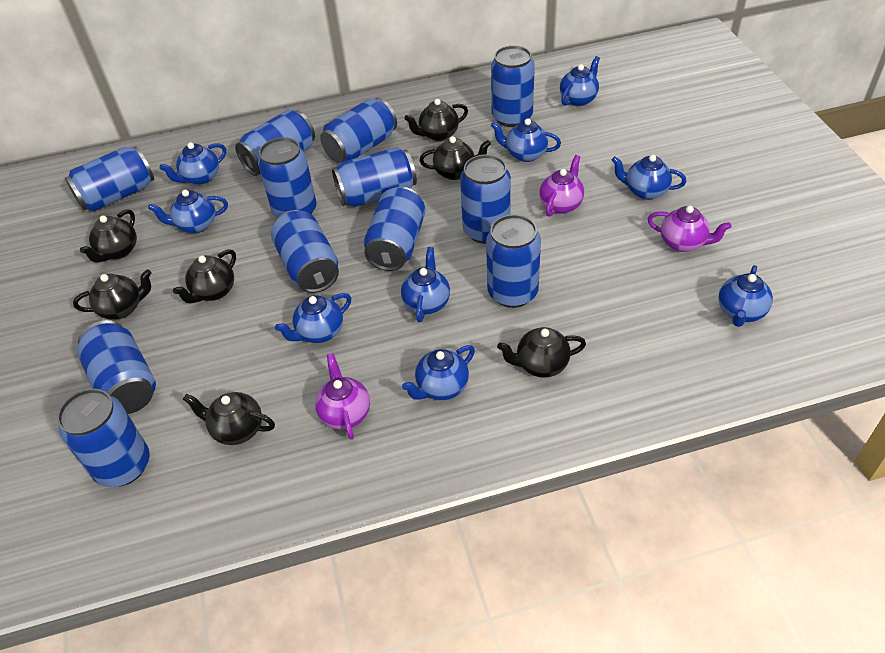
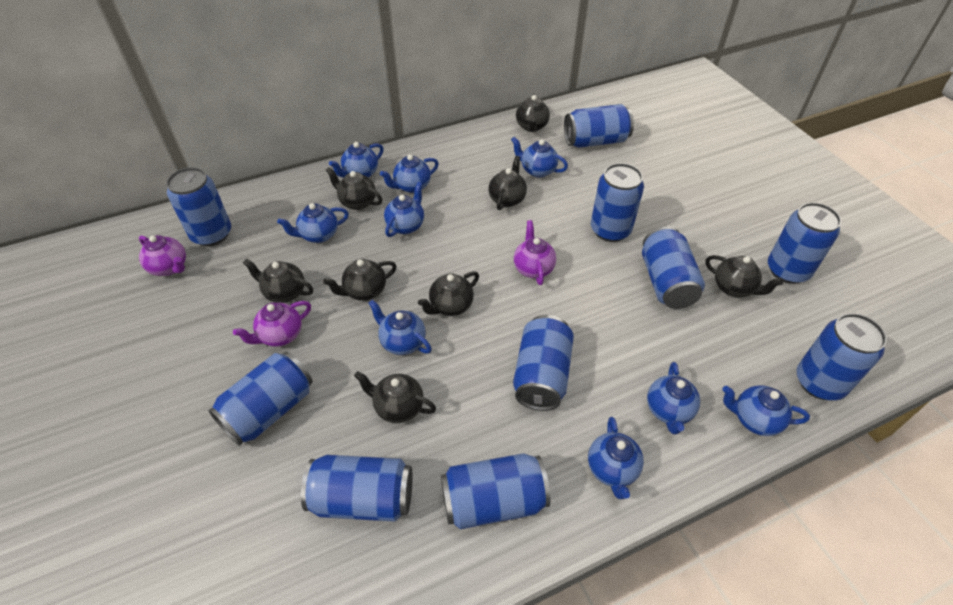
black teapot: 7 -> 8
blue can: 12 -> 10

